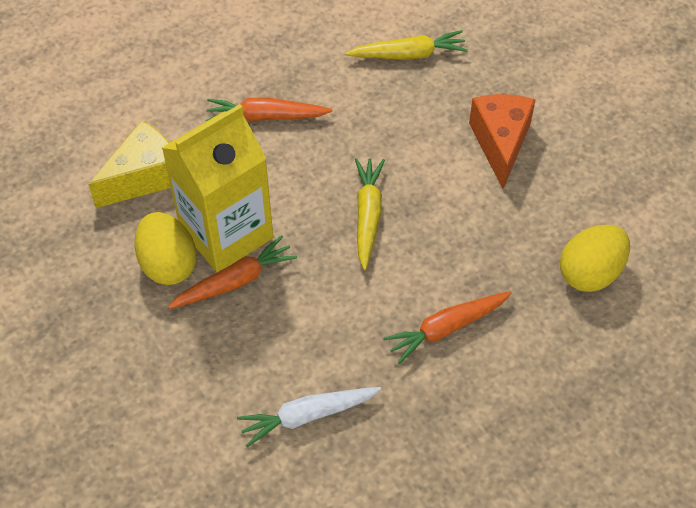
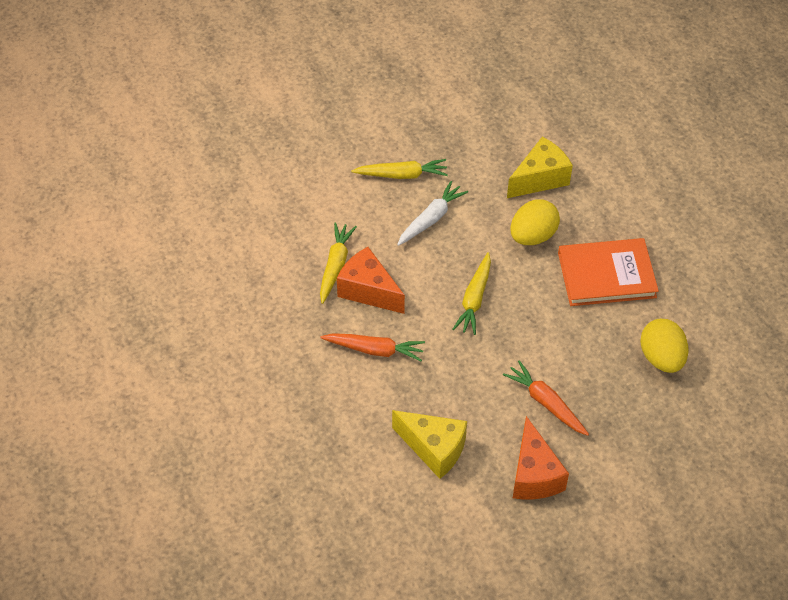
orange book: 0 -> 1
orange carrot: 3 -> 2
orange cheese: 1 -> 2
yellow carrot: 2 -> 3
yellow carton: 1 -> 0
yellow cheese: 1 -> 2

